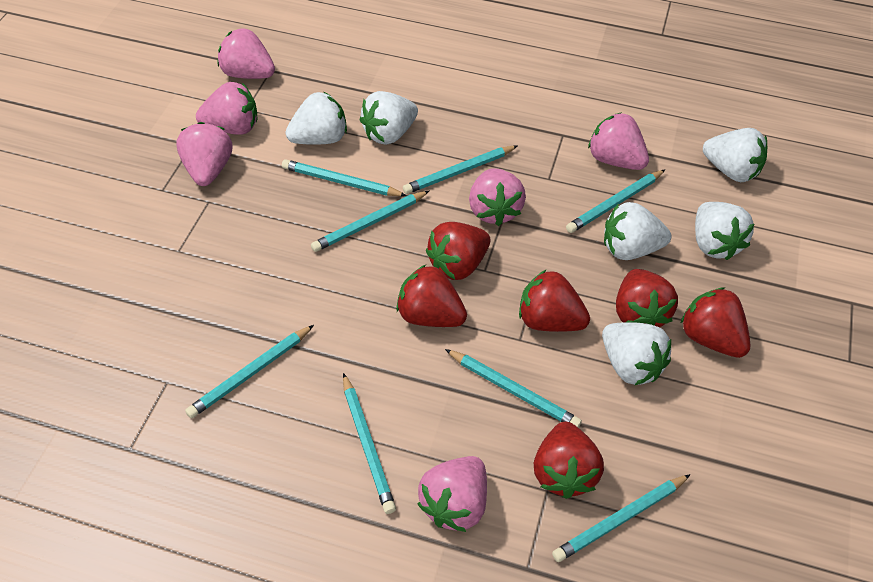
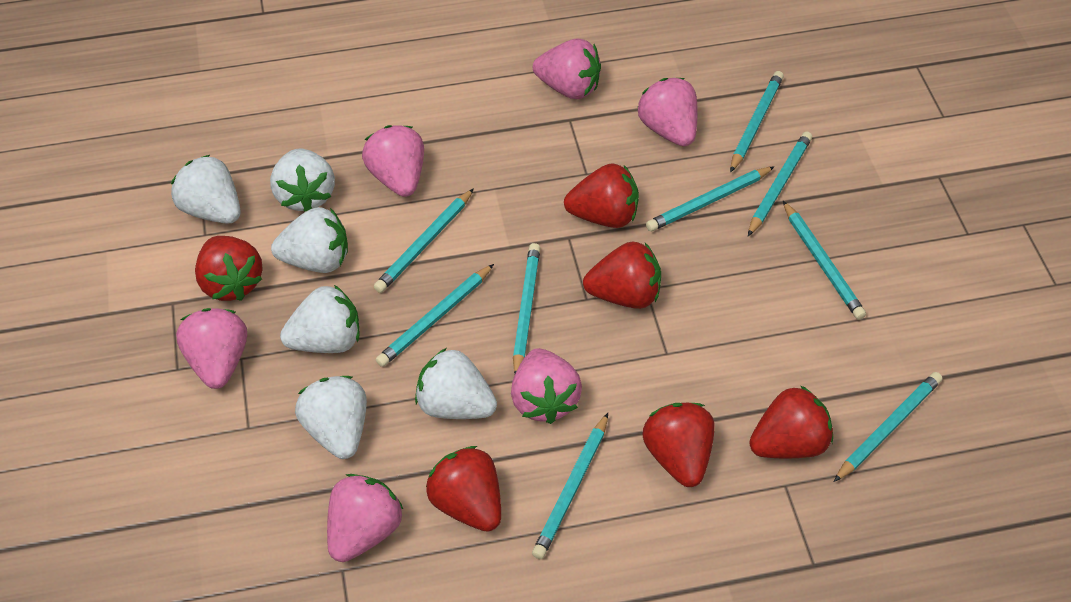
turquoise pencil: 8 -> 9

